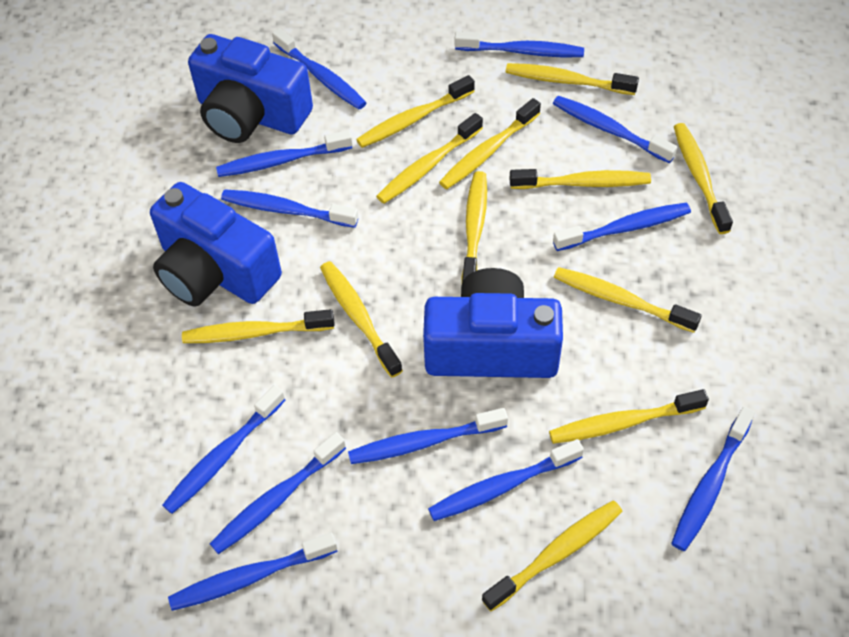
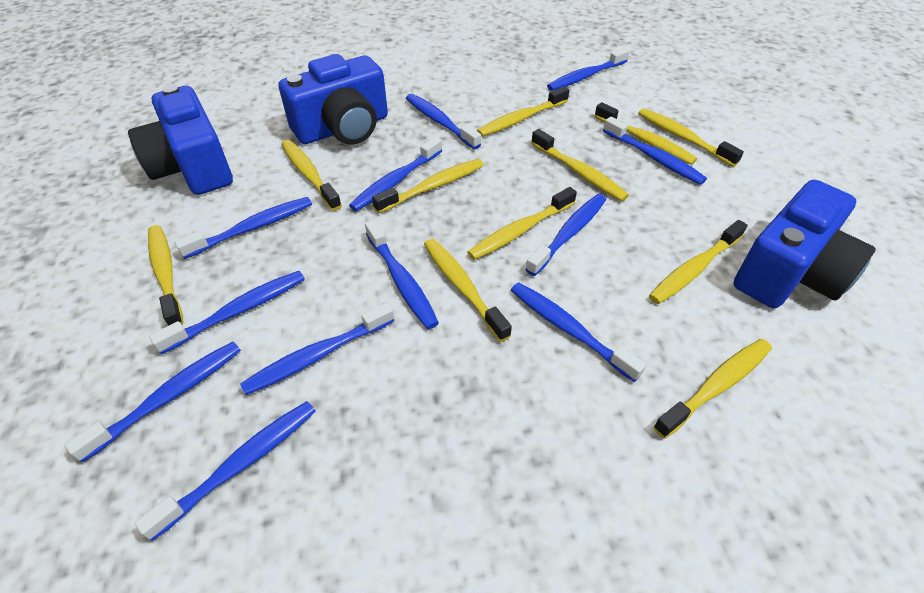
yellow toothbrush: 12 -> 11

